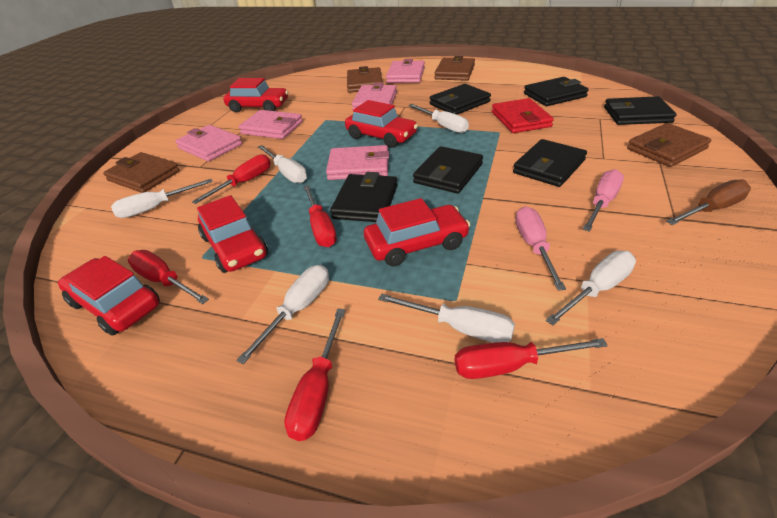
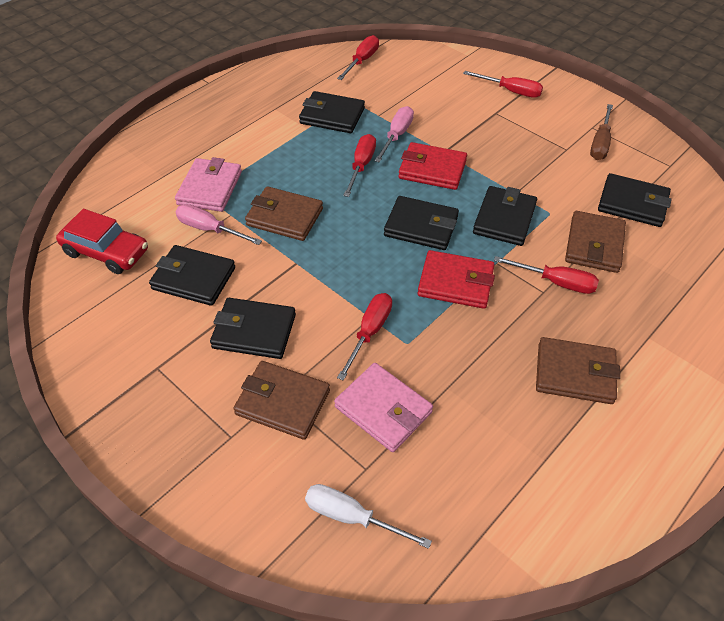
pink wallet: 5 -> 2
red car: 5 -> 1
red wallet: 1 -> 2
white screwdriver: 6 -> 1

